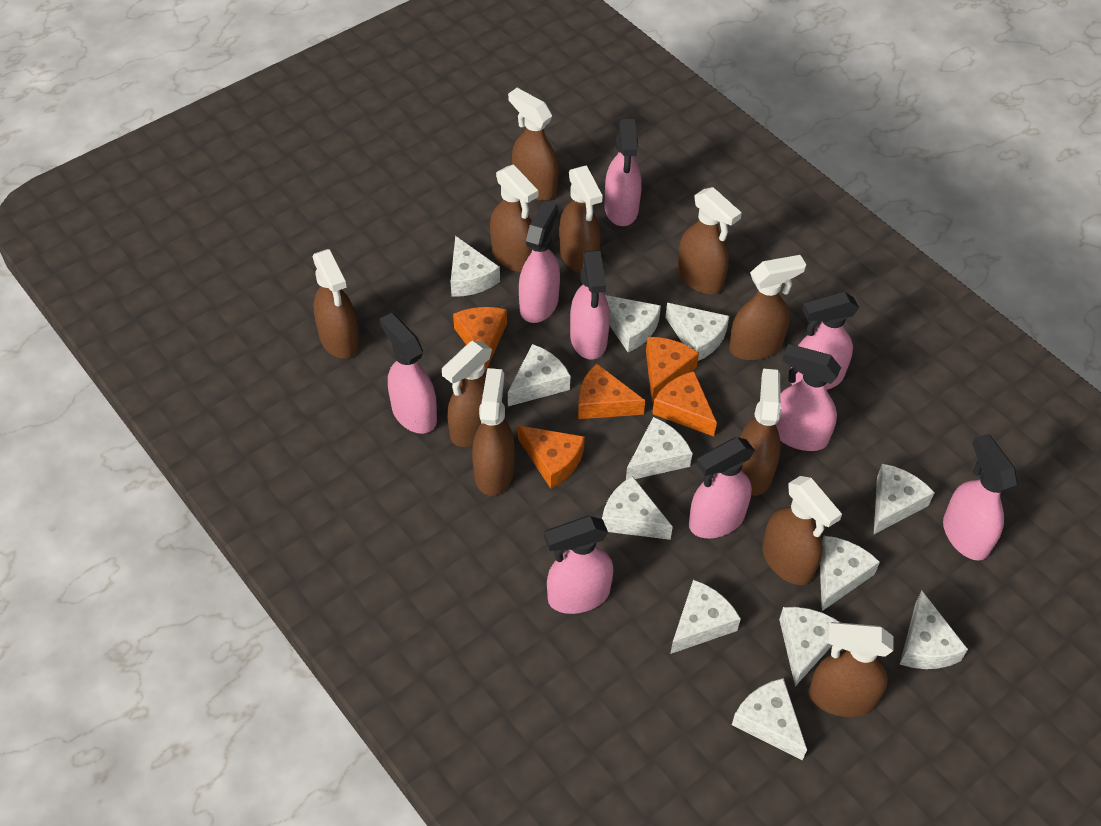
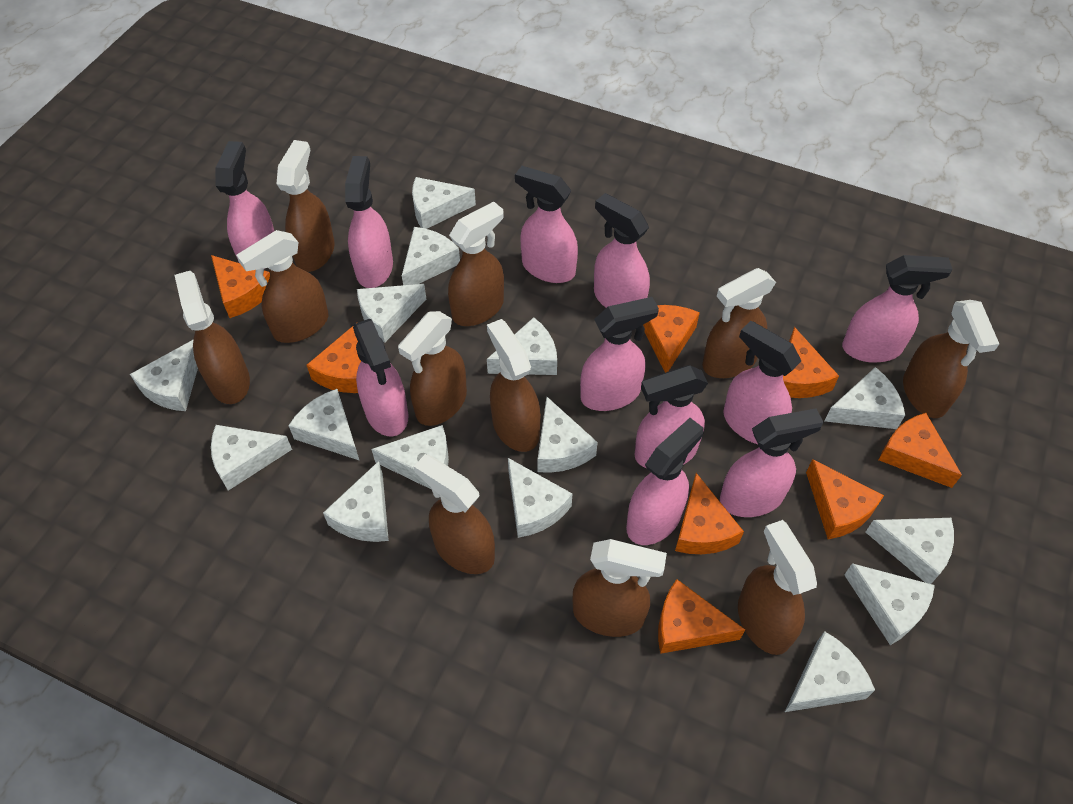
orange cheese: 5 -> 8
pink spray bottle: 9 -> 11
white cheese: 12 -> 15

